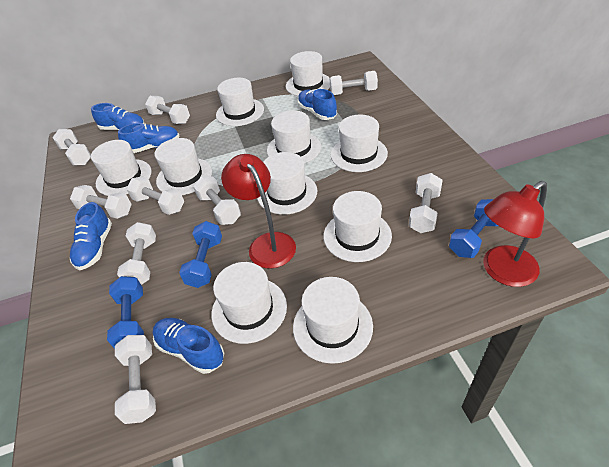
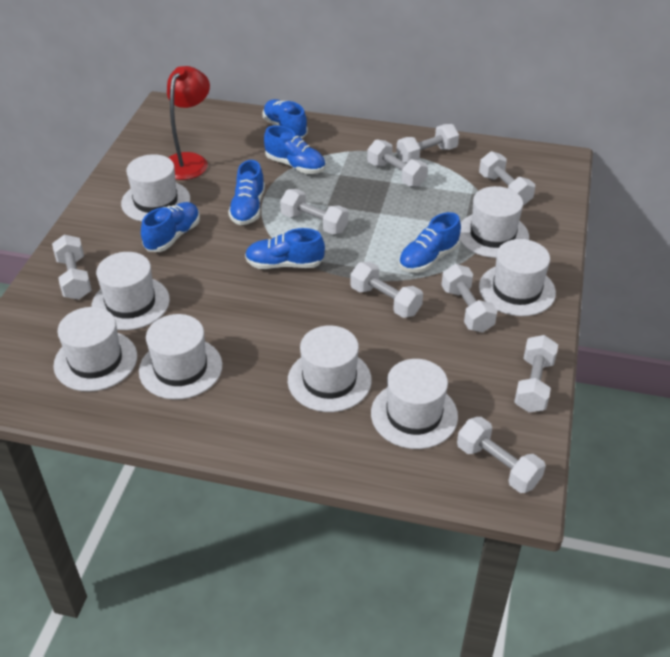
blue dumbbell: 3 -> 0
blue shoe: 5 -> 6
red lamp: 2 -> 1
white hat: 10 -> 8

